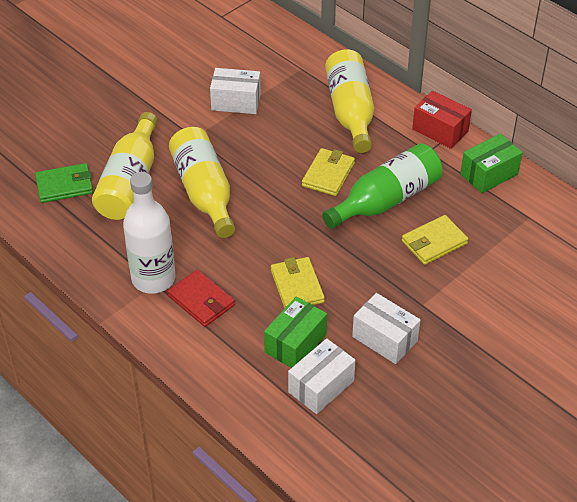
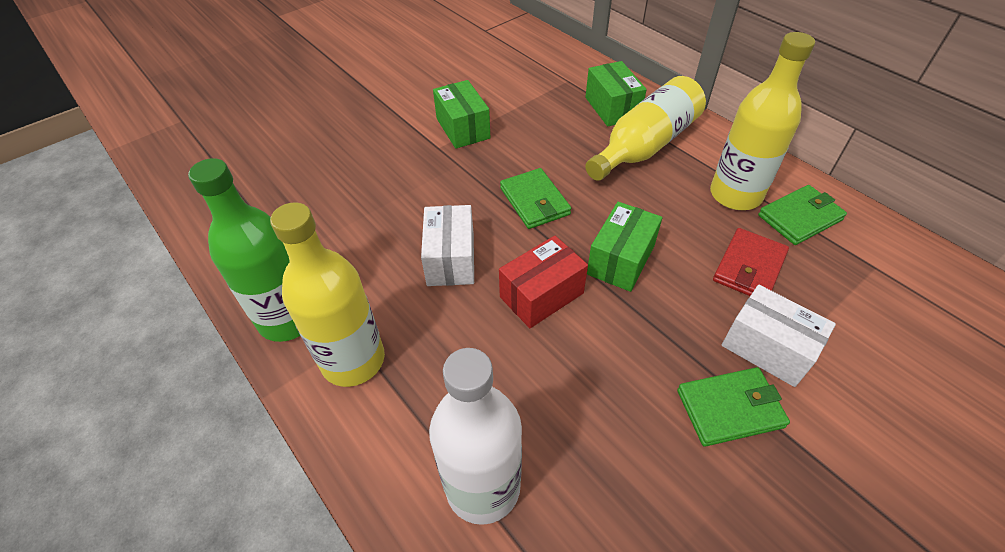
green box: 2 -> 3
green wallet: 1 -> 3
white box: 3 -> 2
yellow wallet: 3 -> 0

